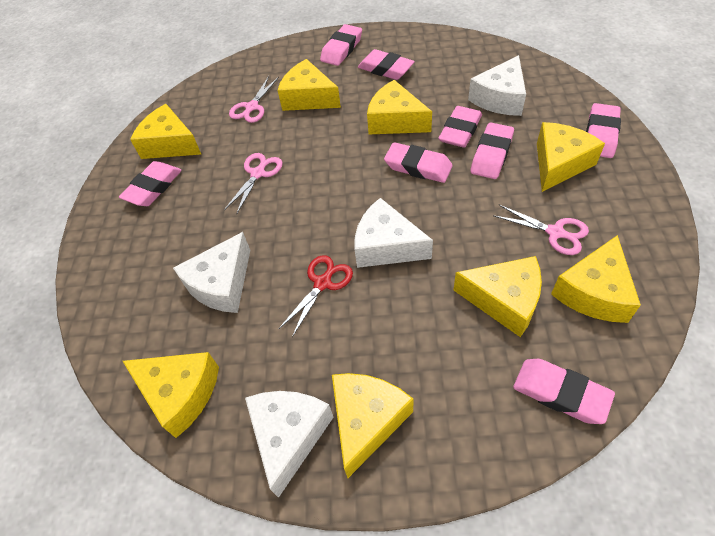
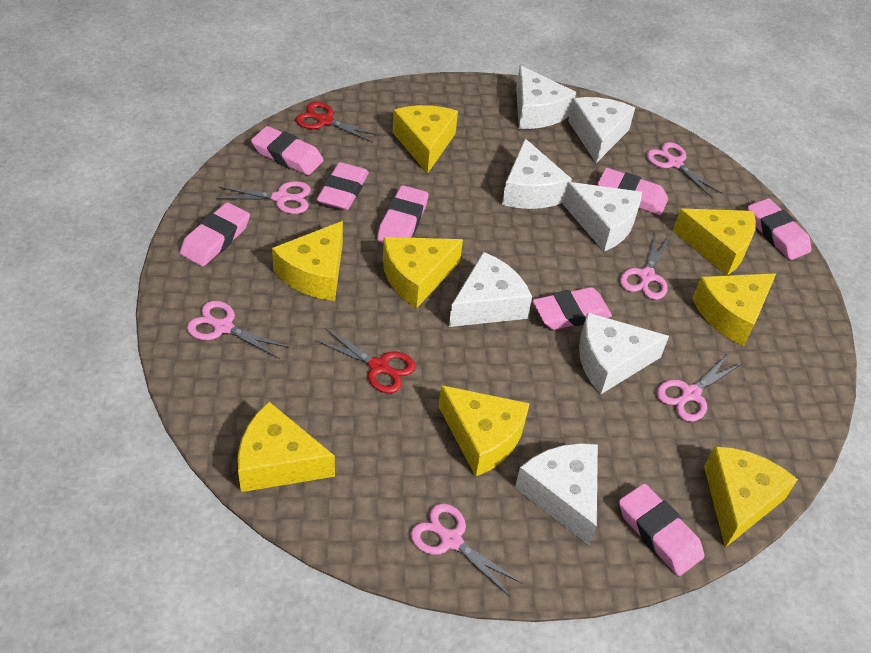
pink scissors: 3 -> 6
red scissors: 1 -> 2
white cheese: 4 -> 7

